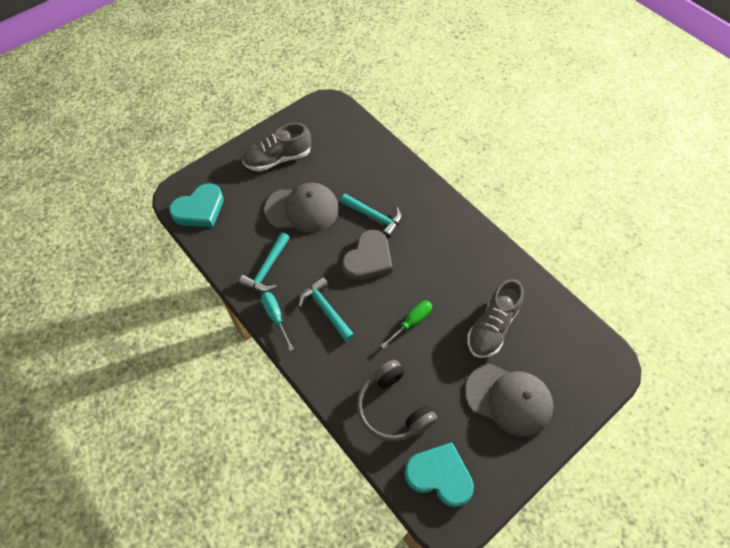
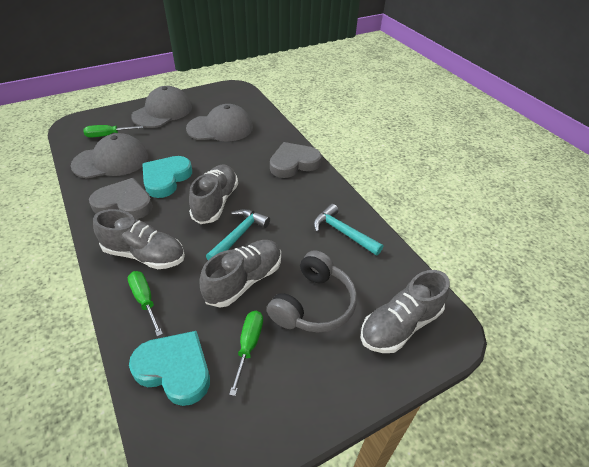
green screwdriver: 1 -> 3
grey cap: 2 -> 3
grey heart: 1 -> 2
grey shoe: 2 -> 4
turquoise hammer: 3 -> 2
turquoise screwdriver: 1 -> 0

